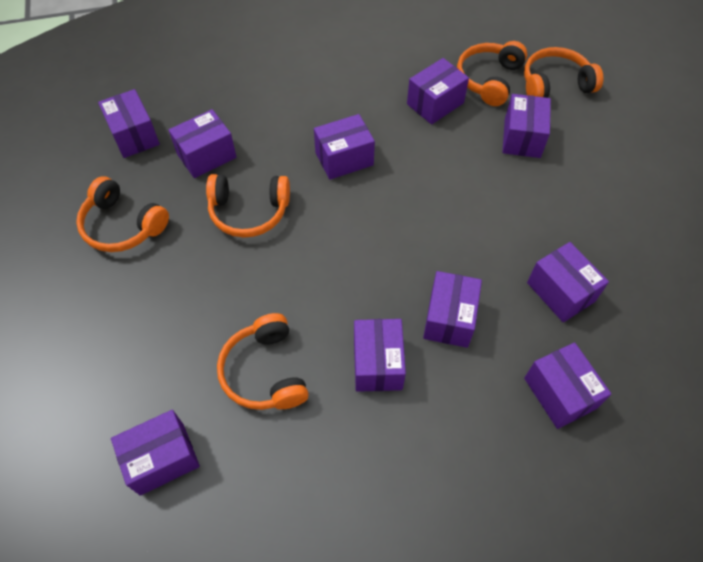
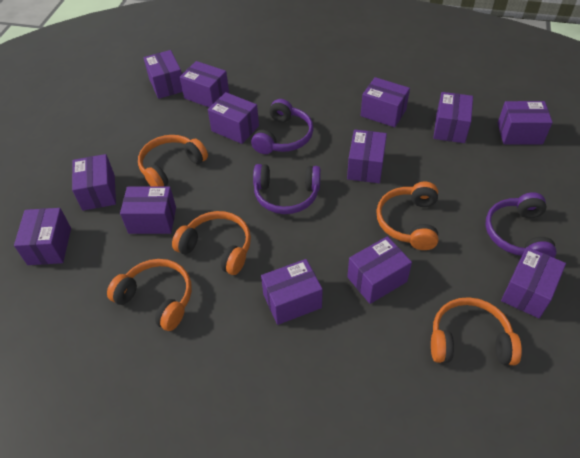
purple box: 10 -> 13
purple headphones: 0 -> 3

